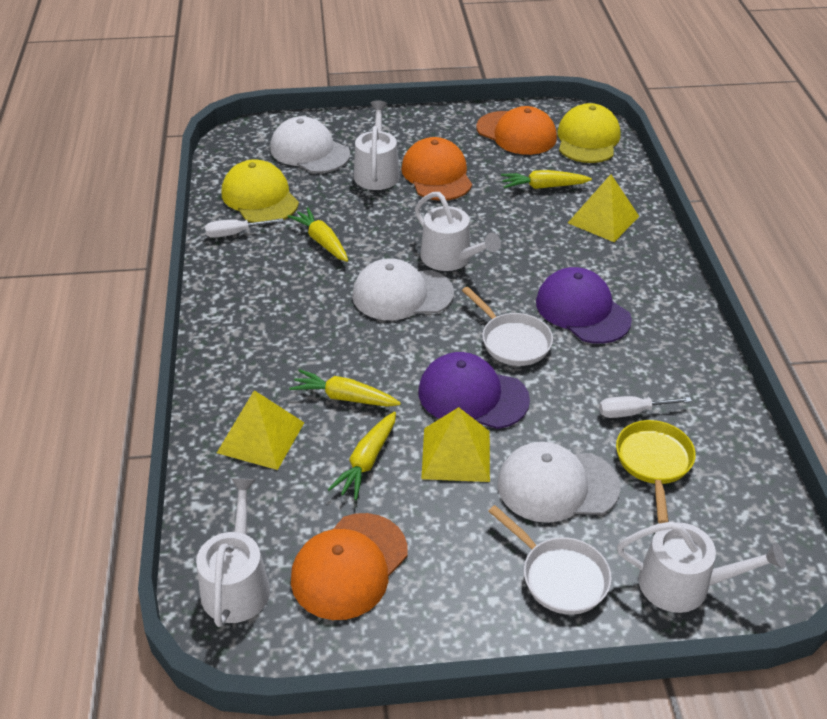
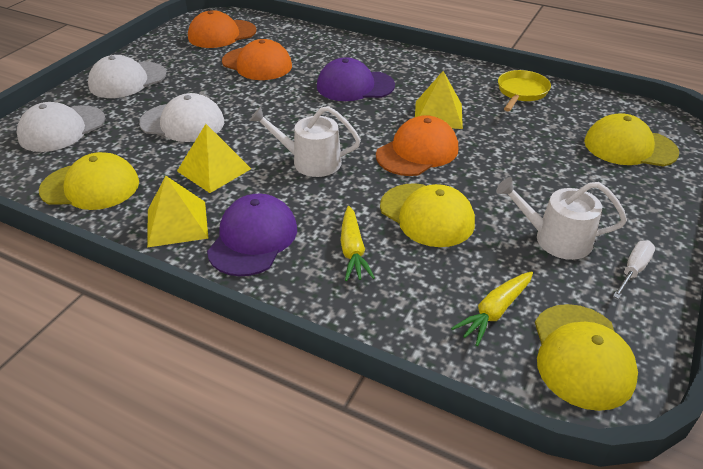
white pan: 2 -> 0
white screwdriver: 2 -> 1
white watering can: 4 -> 2
yellow cap: 2 -> 4
yellow carrot: 4 -> 2

